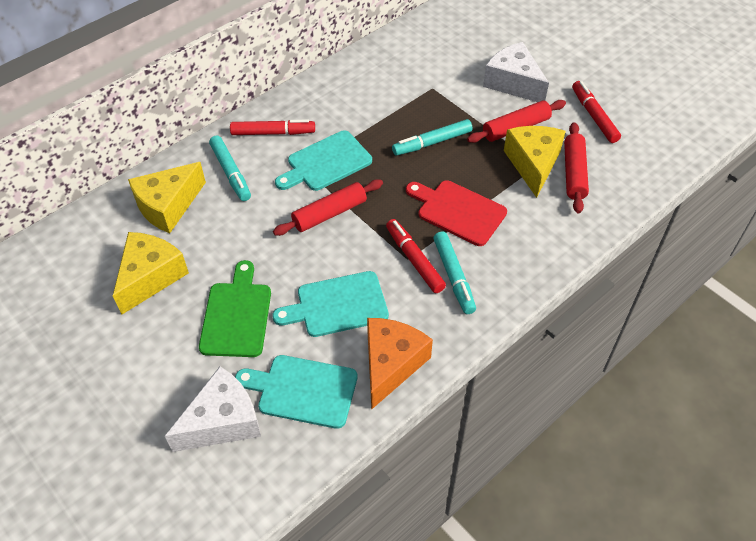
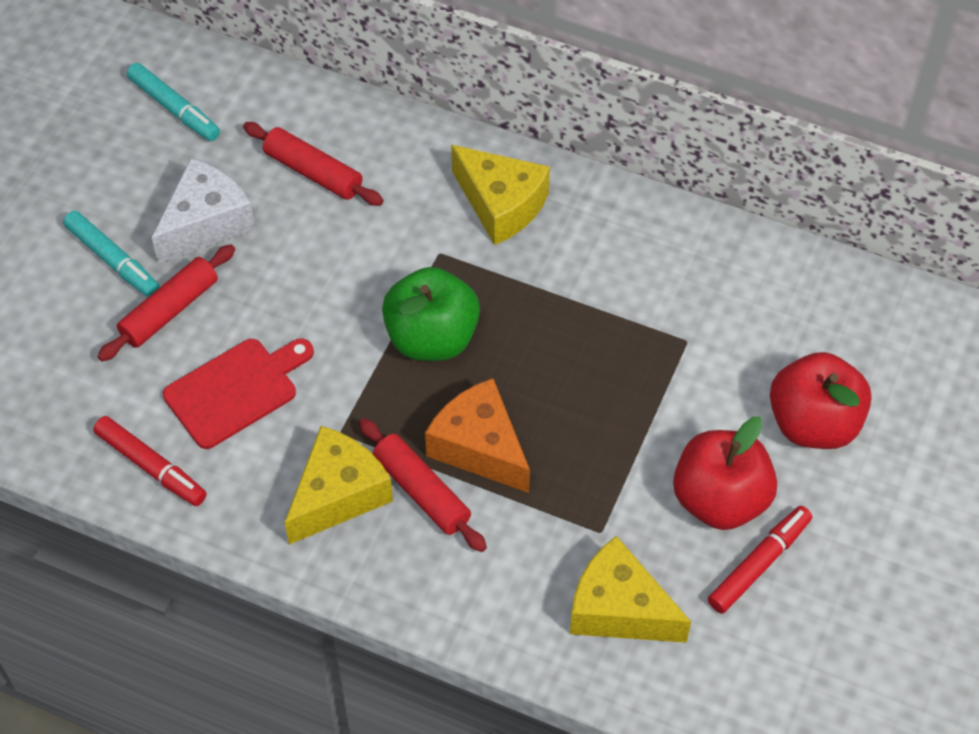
green apple: 0 -> 1
green cutting board: 1 -> 0
red apple: 0 -> 2
red marker: 3 -> 2
turquoise cutting board: 3 -> 0
turquoise marker: 3 -> 2
white cheese: 2 -> 1

